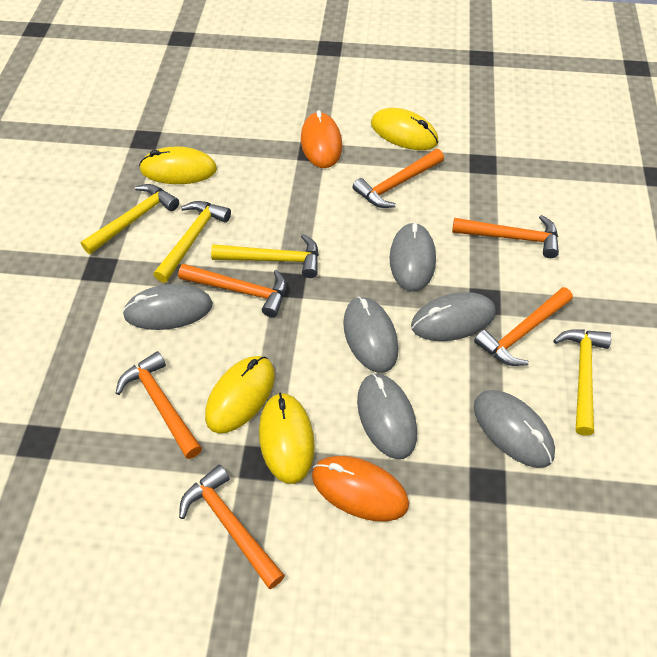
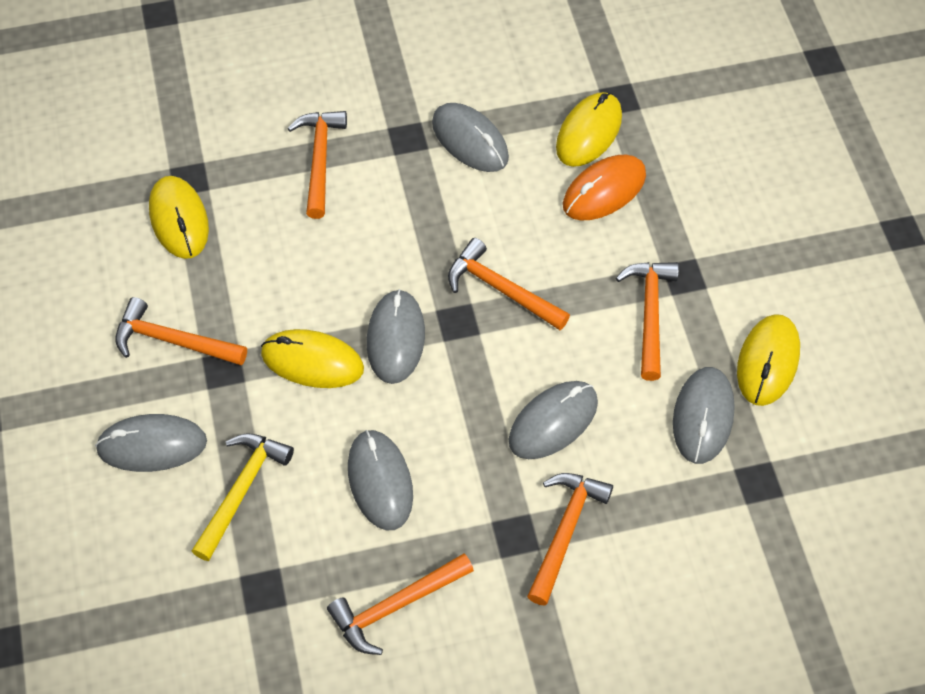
orange mouse: 2 -> 1
yellow hammer: 4 -> 1

